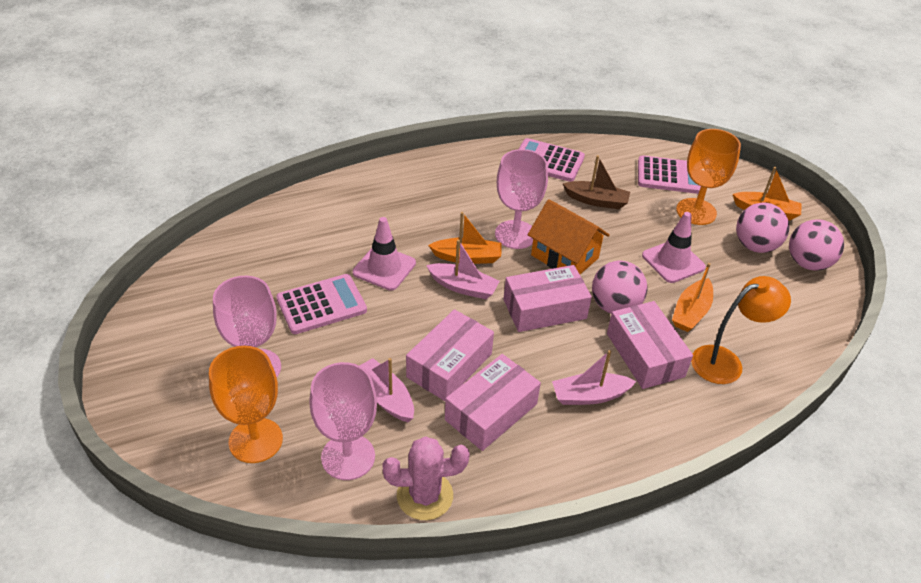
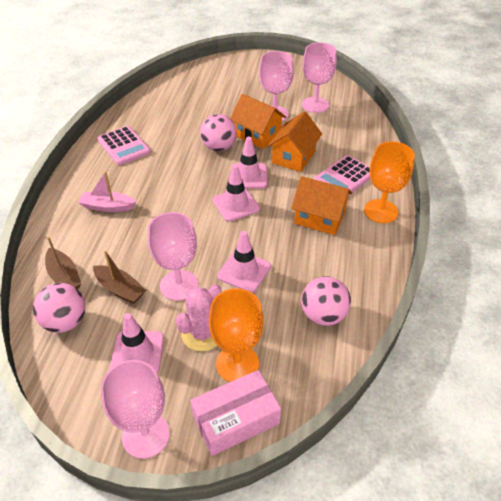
brown boat: 1 -> 2
orange boat: 3 -> 0
orange house: 1 -> 3
orange lamp: 1 -> 0
pink boat: 3 -> 1
pink box: 4 -> 1
pink calculator: 3 -> 2
pink goblet: 3 -> 4
pink traffic cone: 2 -> 4

